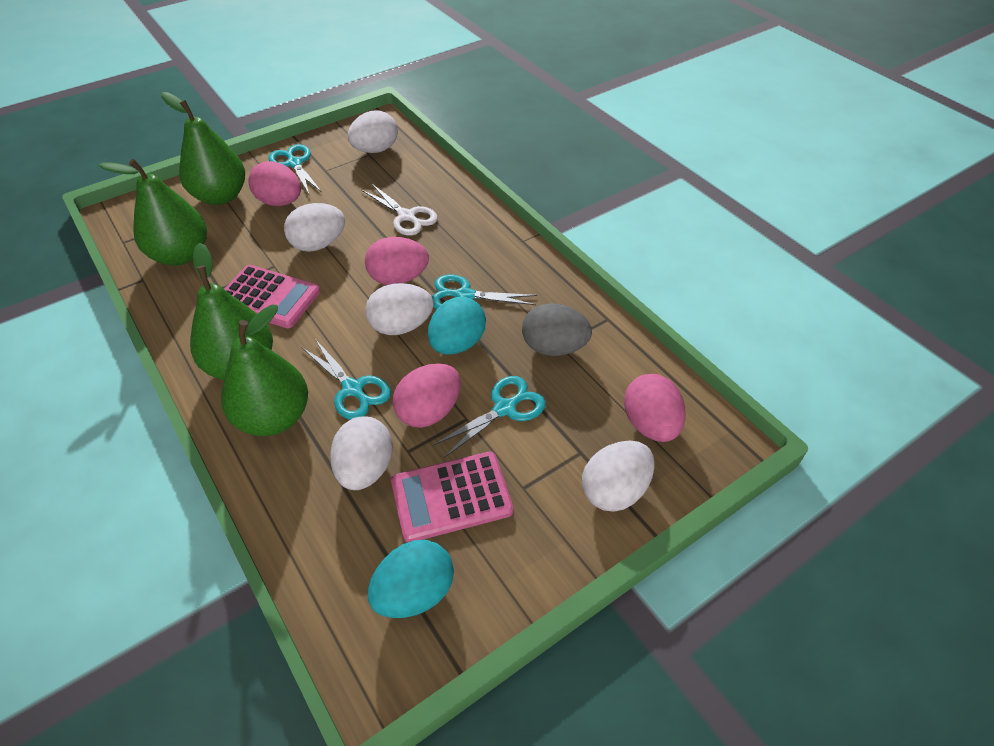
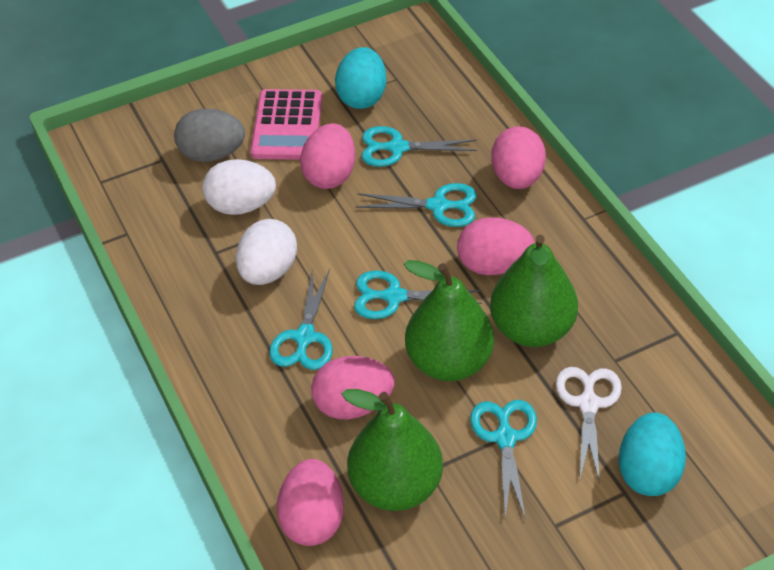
green pear: 4 -> 3
pink calculator: 2 -> 1
pink egg: 4 -> 5
turquoise scissors: 4 -> 5
white egg: 5 -> 2

